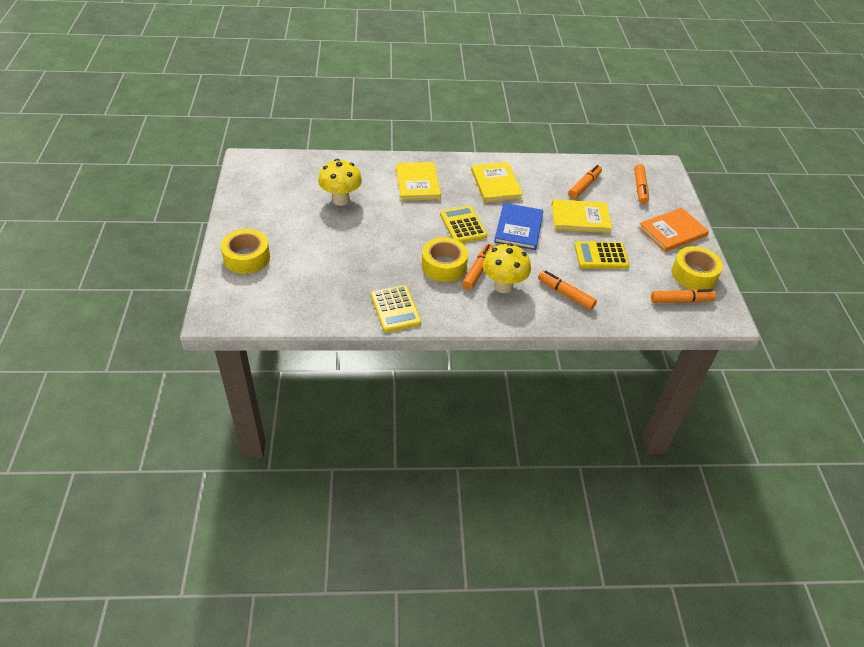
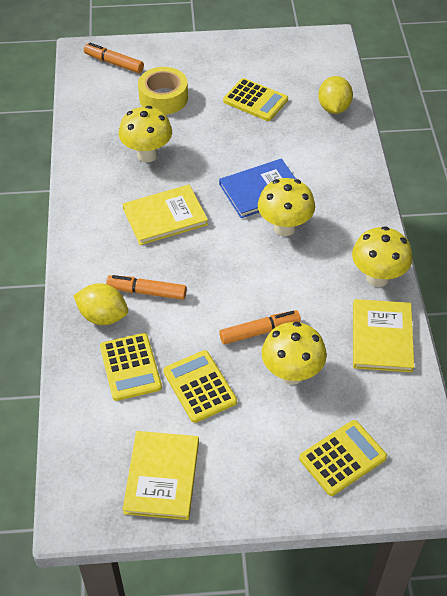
orange book: 1 -> 0
orange marker: 5 -> 3
yellow calculator: 3 -> 4
yellow lemon: 0 -> 2
yellow mushroom: 2 -> 4
yellow tape: 3 -> 1

